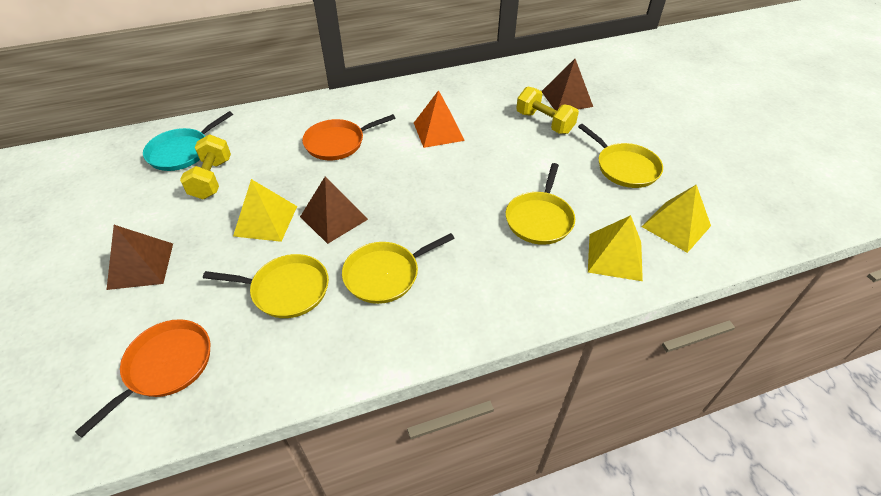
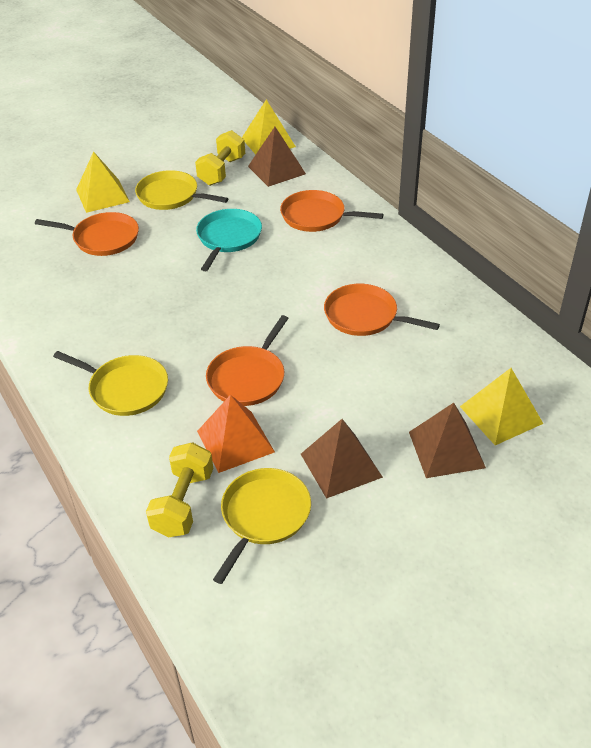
orange pan: 2 -> 4
yellow pan: 4 -> 3

